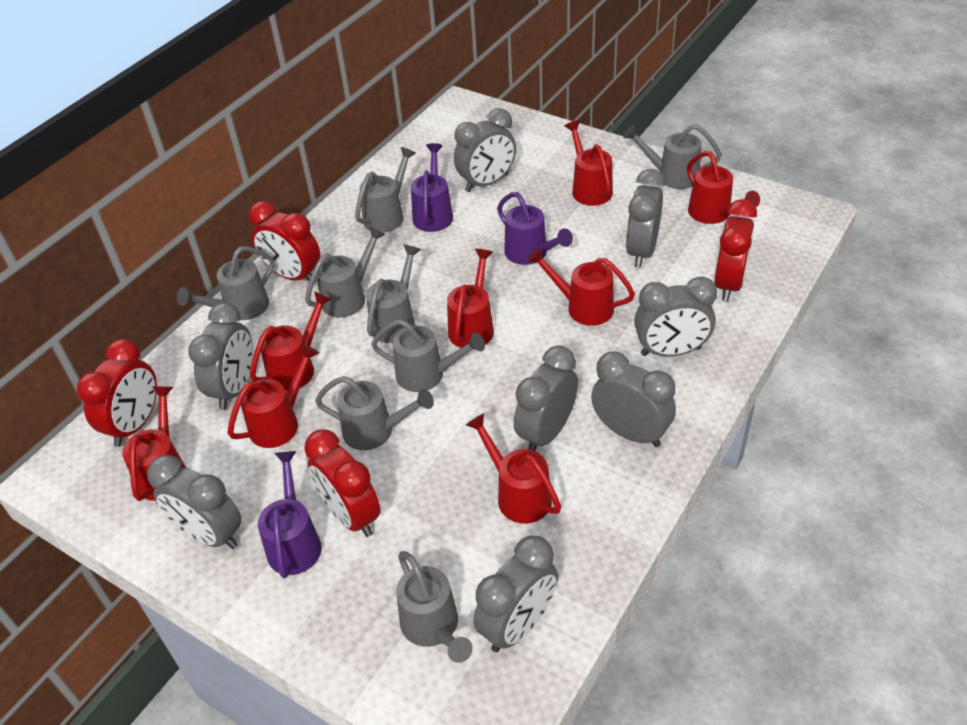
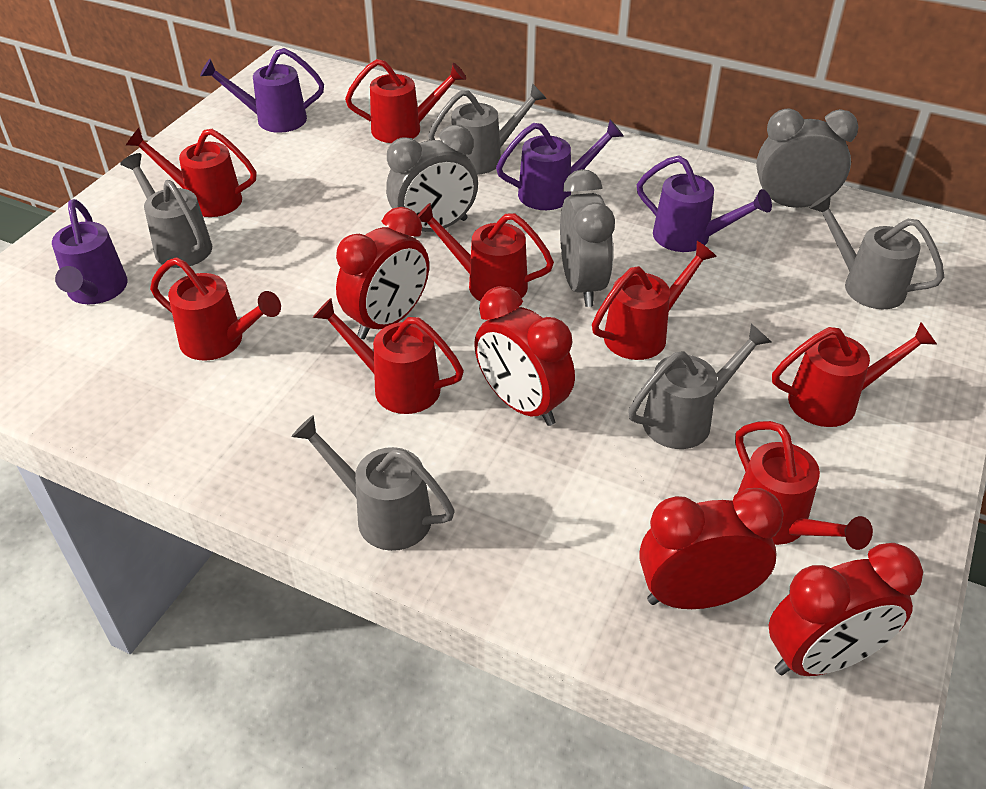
grey clock: 8 -> 3
grey watering can: 8 -> 5
purple watering can: 3 -> 4

